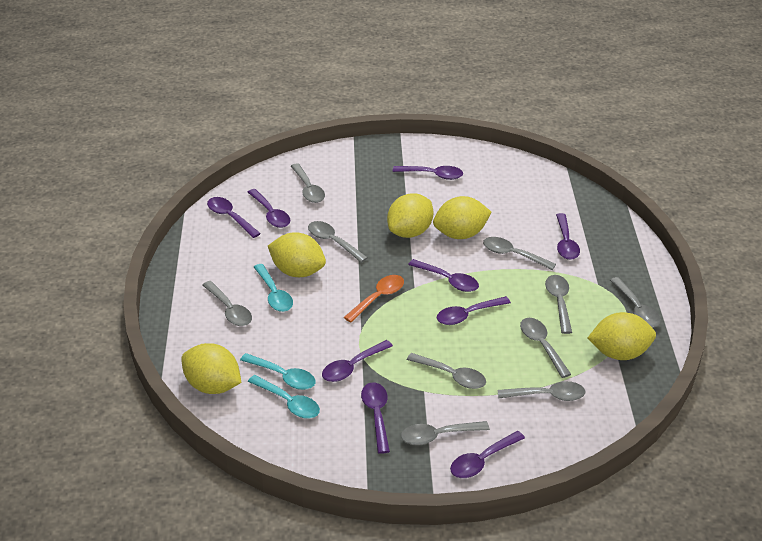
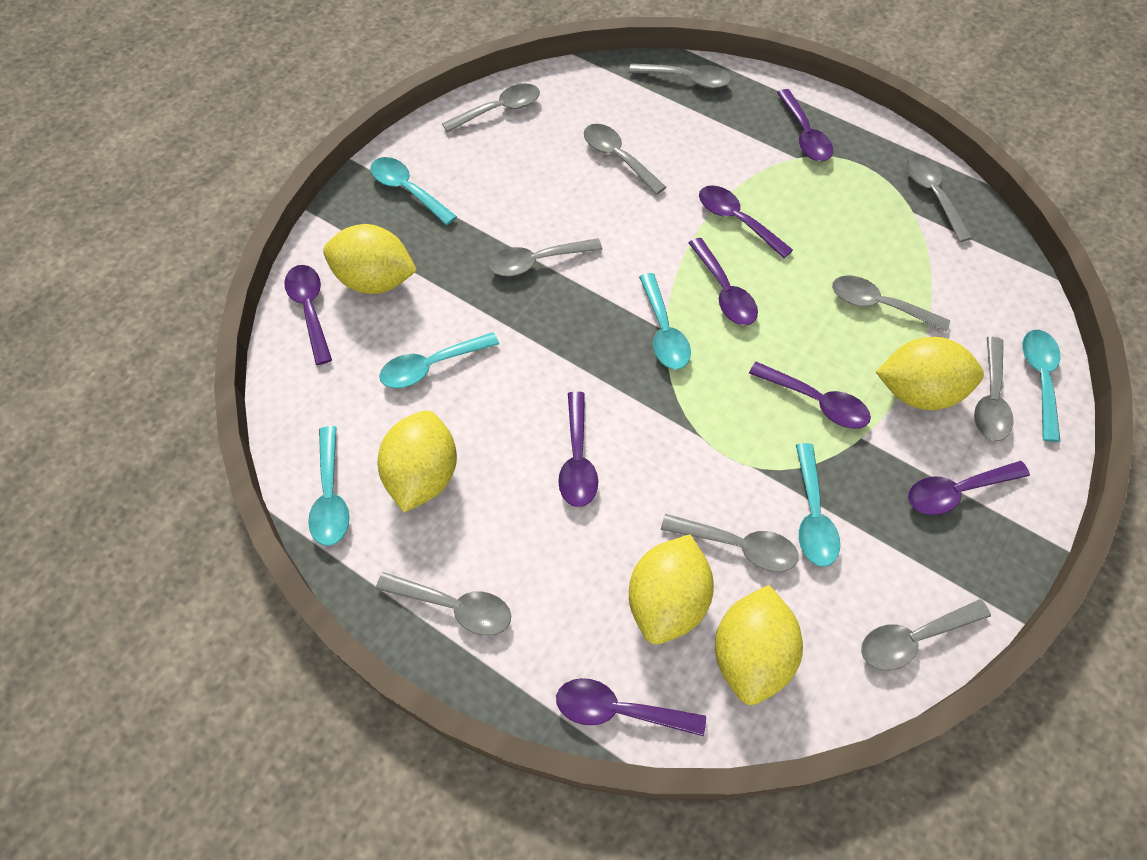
orange spoon: 1 -> 0
purple spoon: 9 -> 8
turquoise spoon: 3 -> 6

